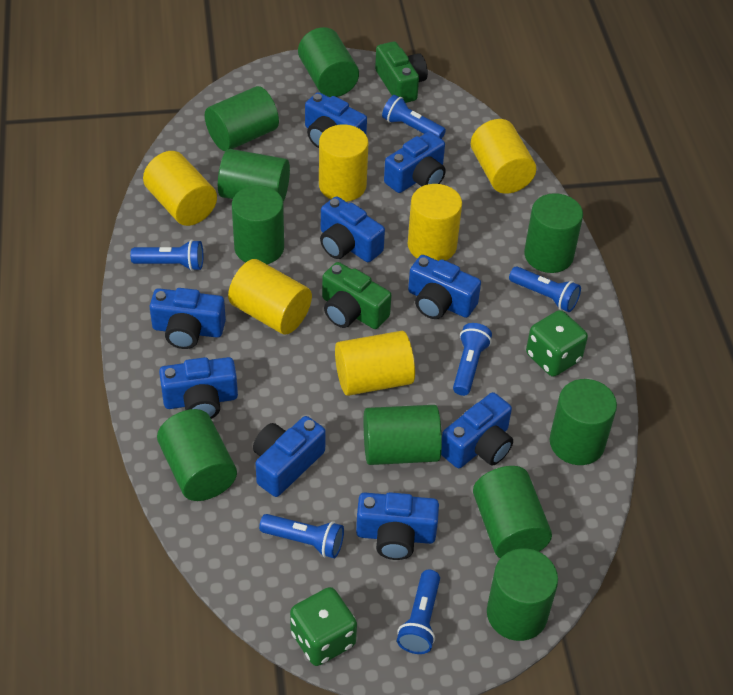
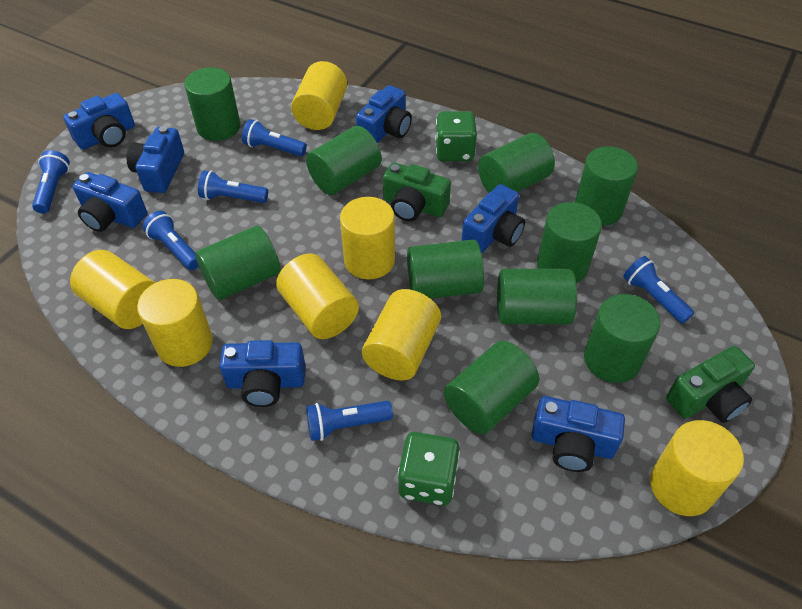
blue camera: 9 -> 7
yellow cylinder: 6 -> 7

